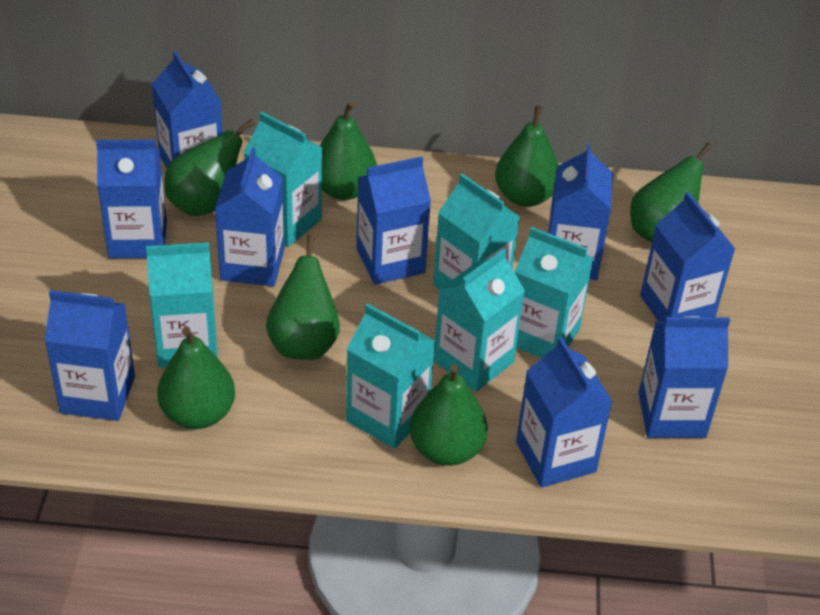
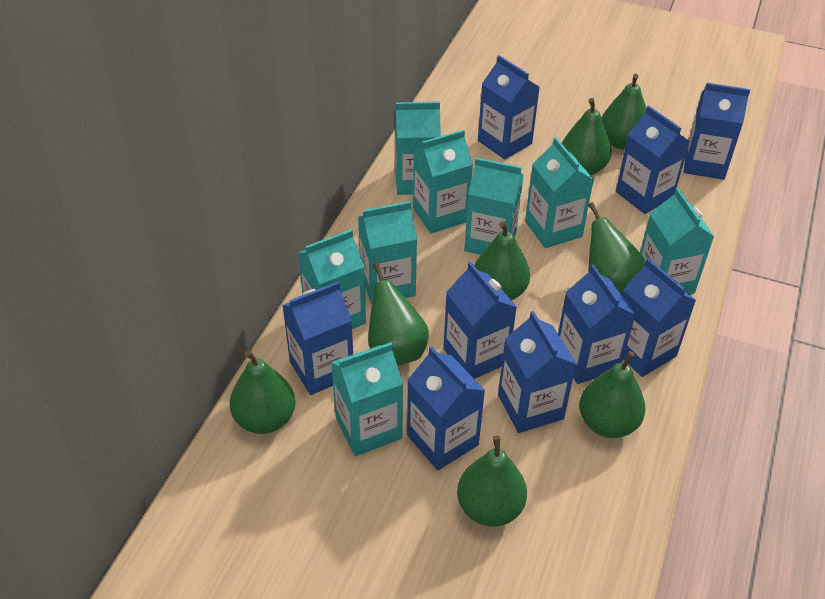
green pear: 7 -> 8
turquoise carton: 6 -> 8

